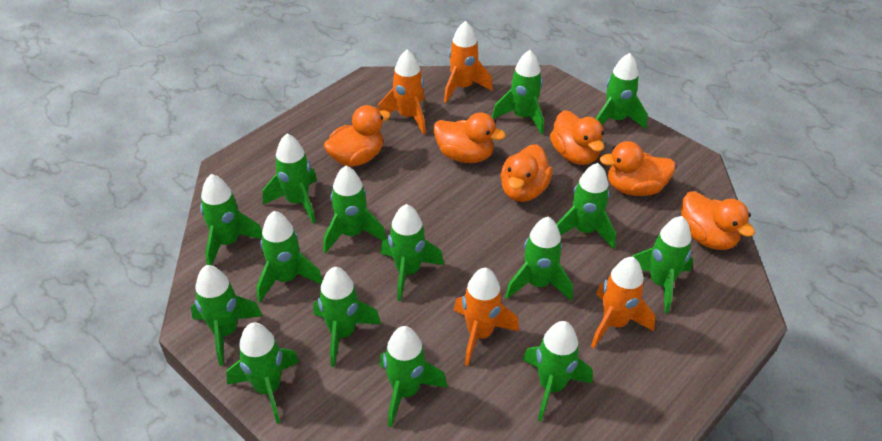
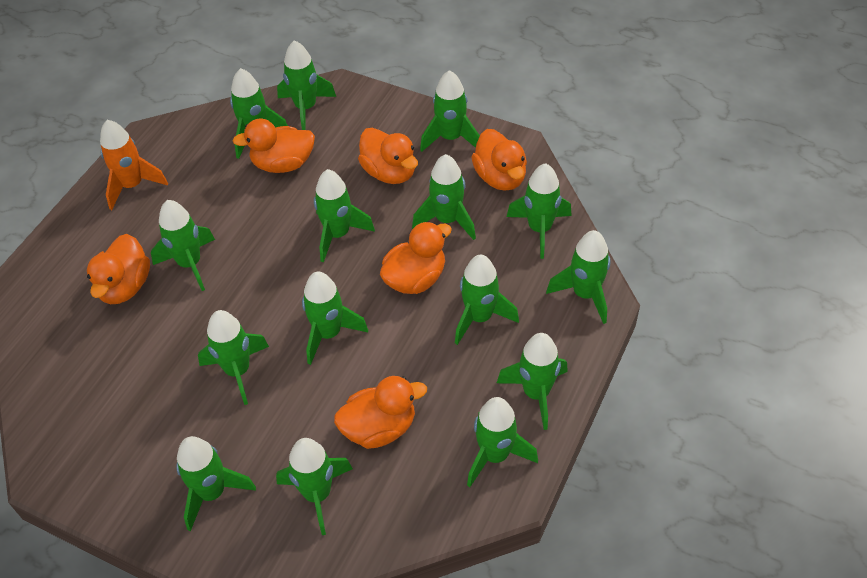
orange rocket: 4 -> 1

